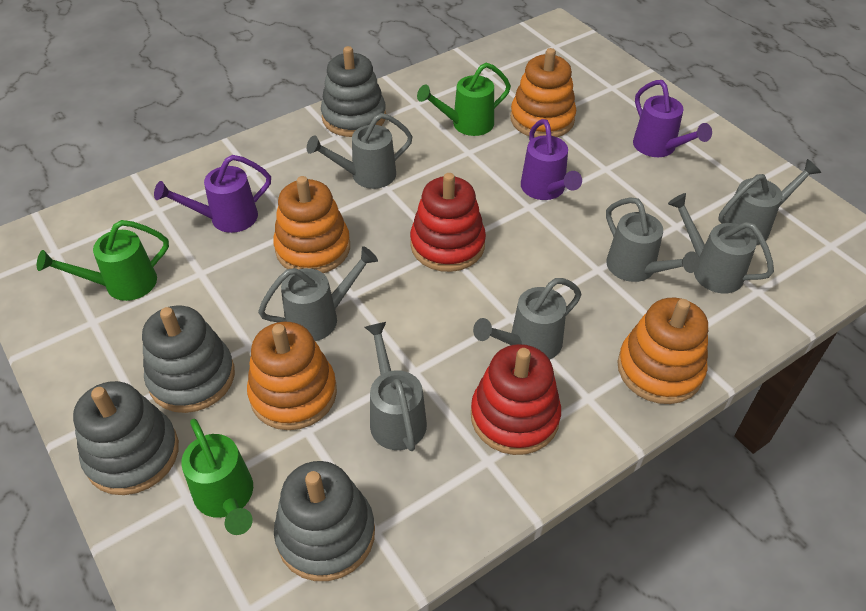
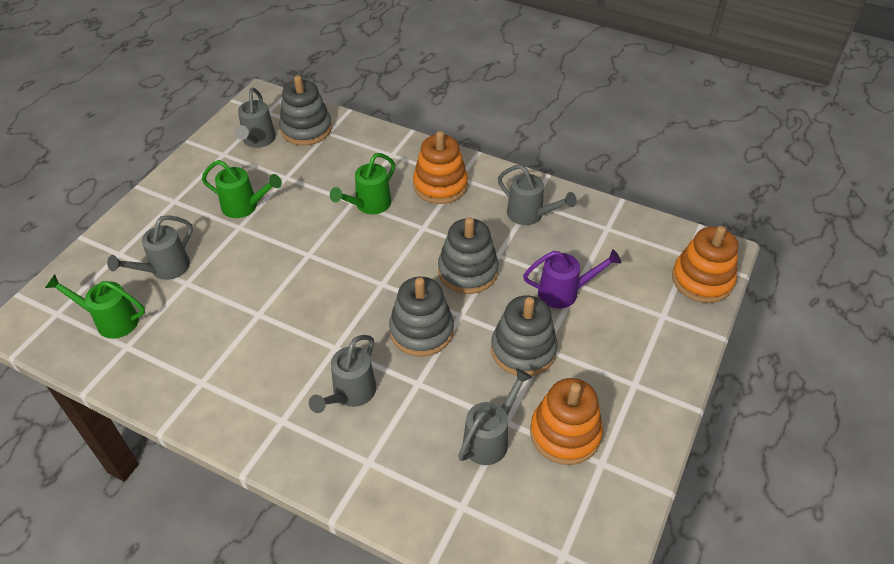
grey watering can: 7 -> 5
orange stacking toy: 4 -> 3
purple watering can: 3 -> 1
red stacking toy: 2 -> 0

